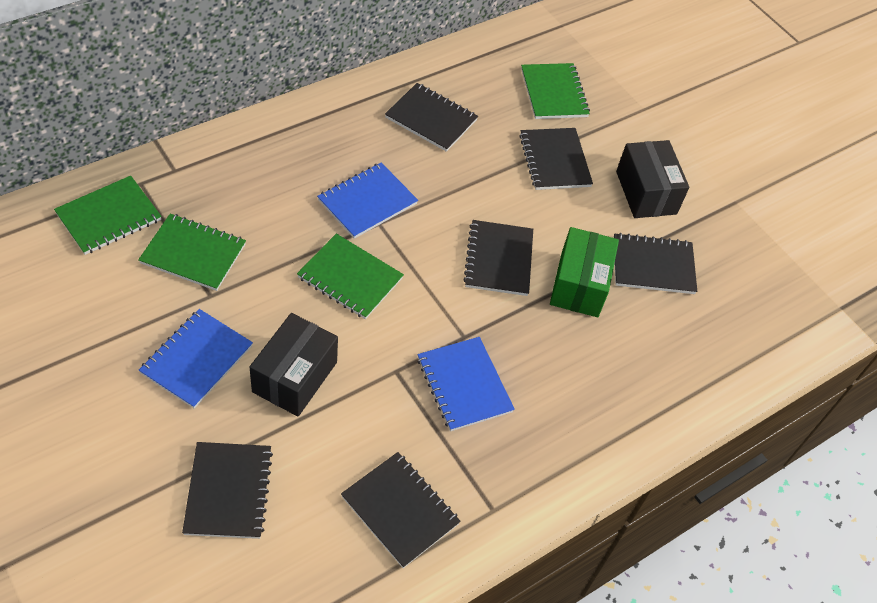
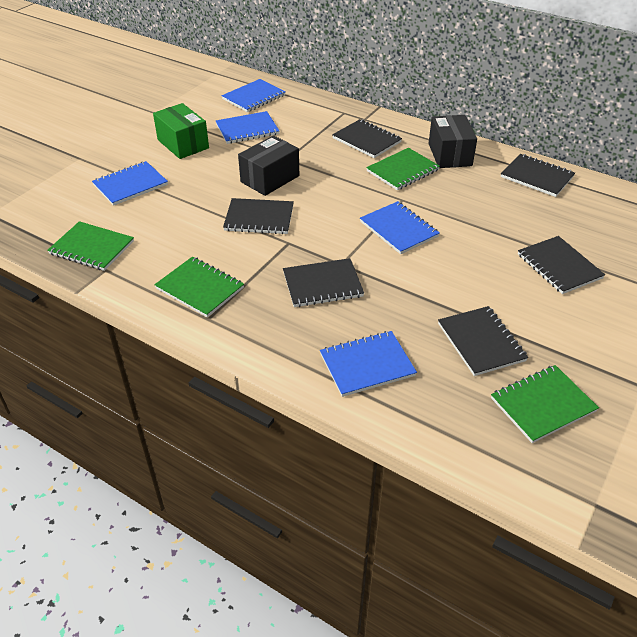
blue notebook: 3 -> 5

